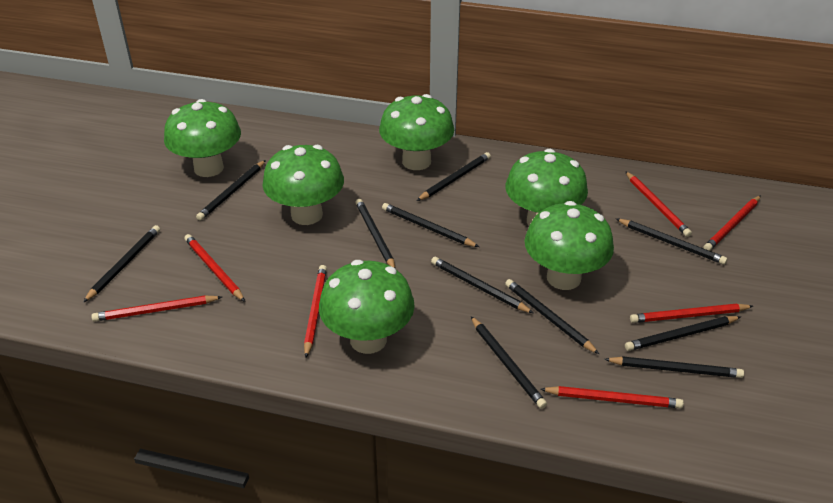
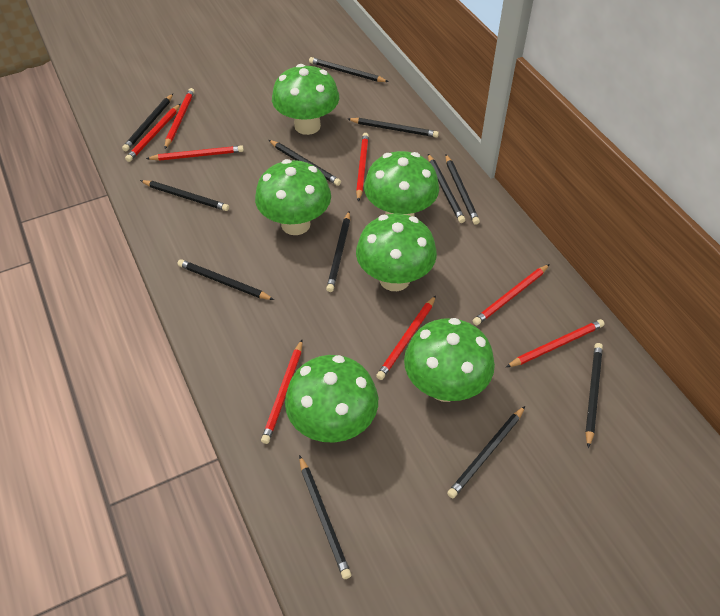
black pencil: 11 -> 12
red pencil: 7 -> 8

